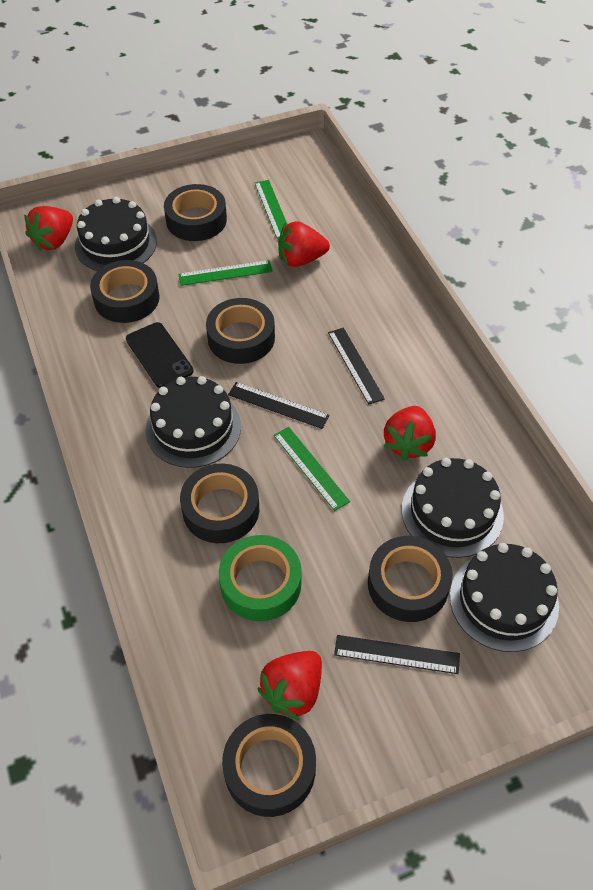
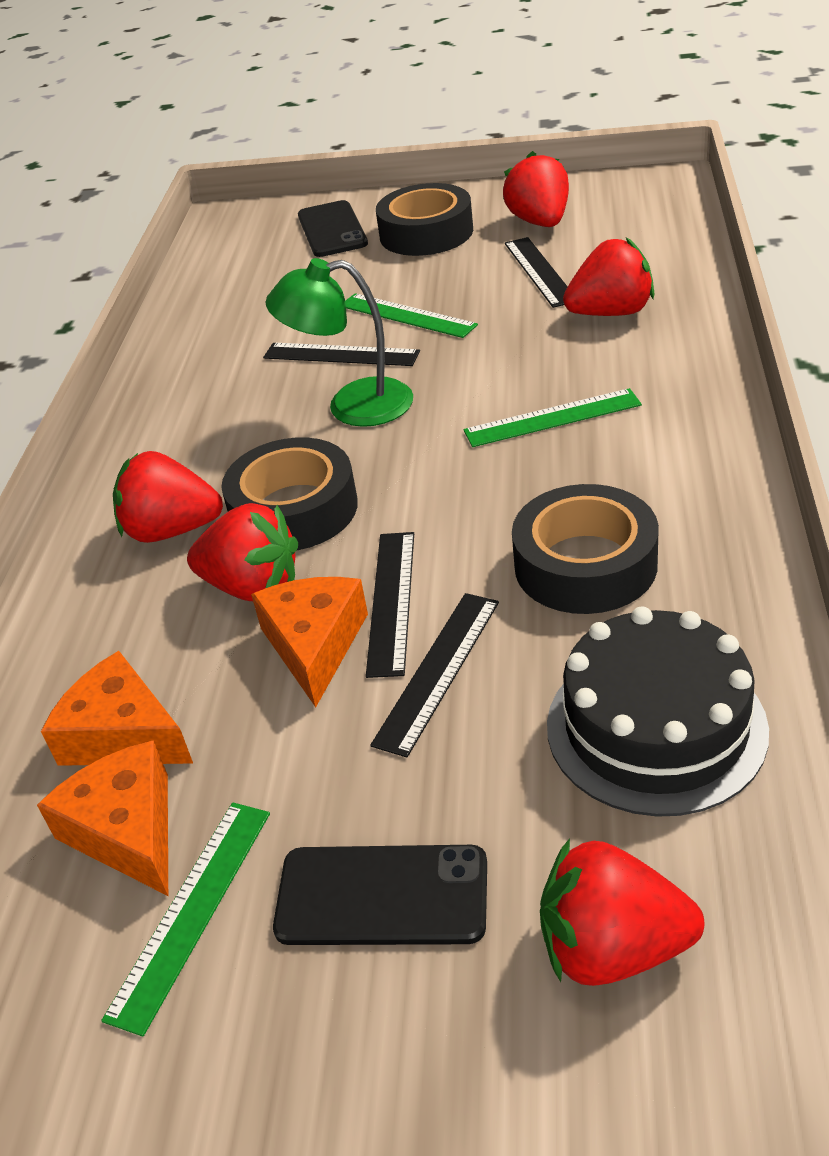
black cake: 4 -> 1
black phone: 1 -> 2
black ruler: 3 -> 4
black tape: 6 -> 3
green lamp: 0 -> 1
green tape: 1 -> 0
orange cheese: 0 -> 3
red strawberry: 4 -> 5

